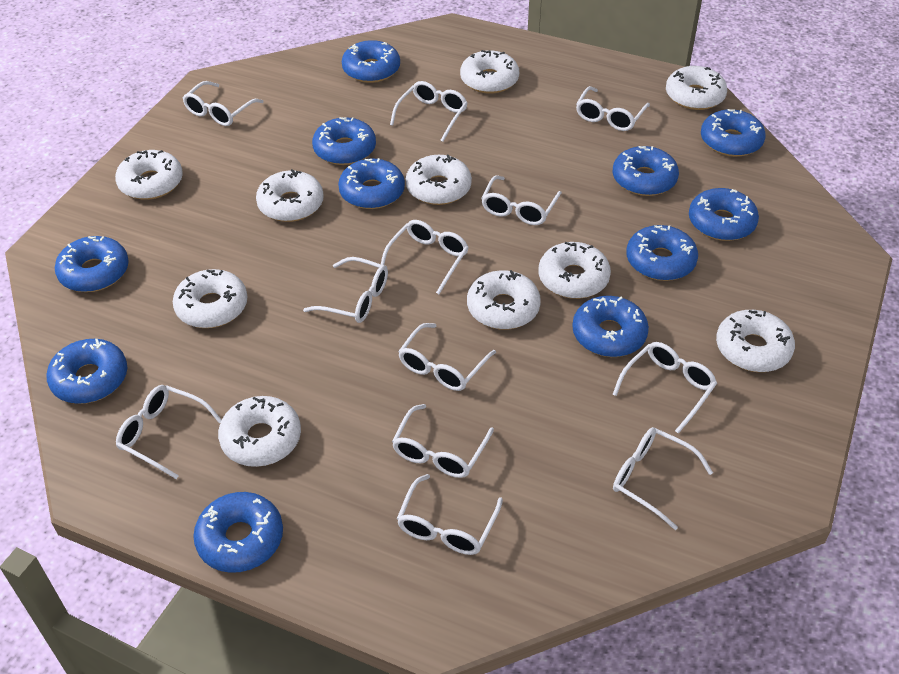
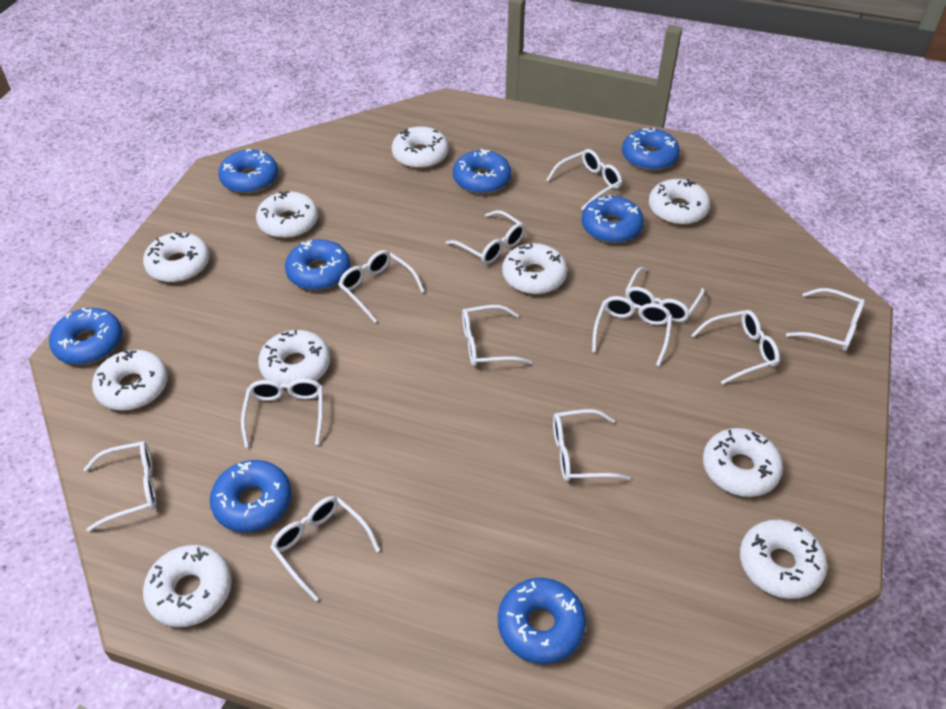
blue donut: 11 -> 8

